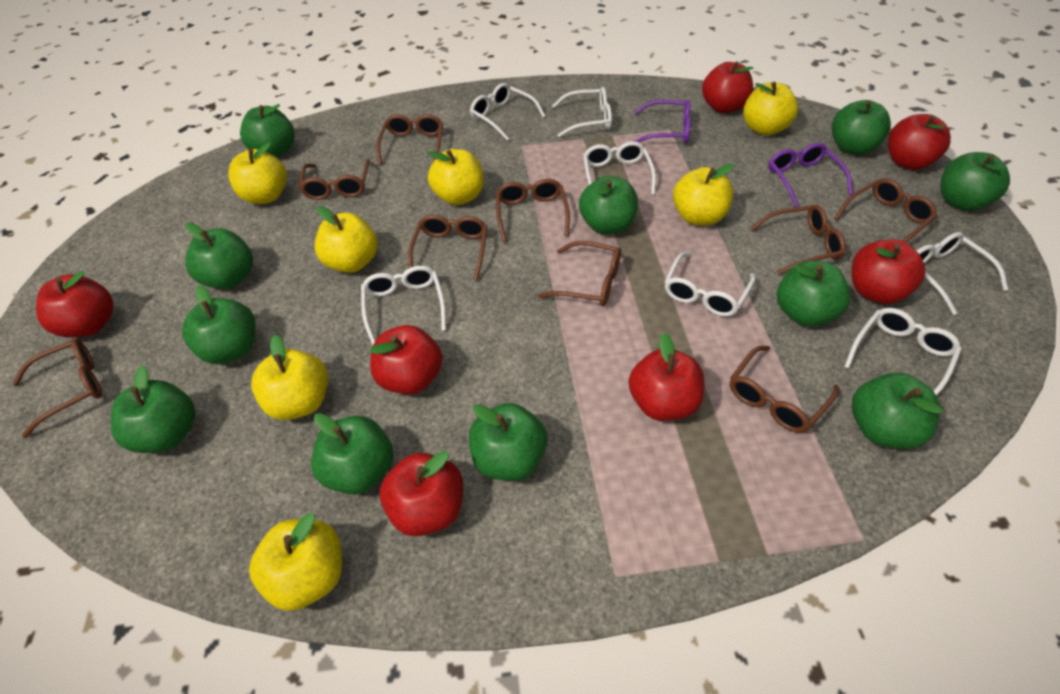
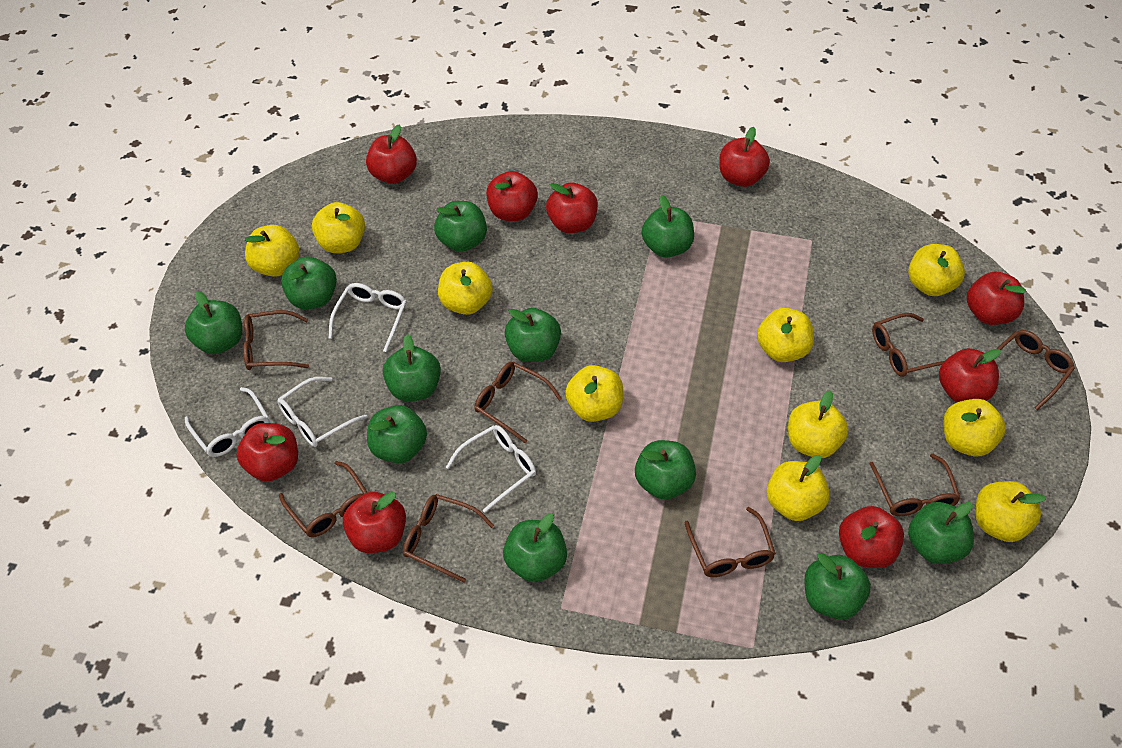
brown glasses: 9 -> 8
purple glasses: 2 -> 0
red apple: 7 -> 9
white glasses: 7 -> 4
yellow apple: 7 -> 10

